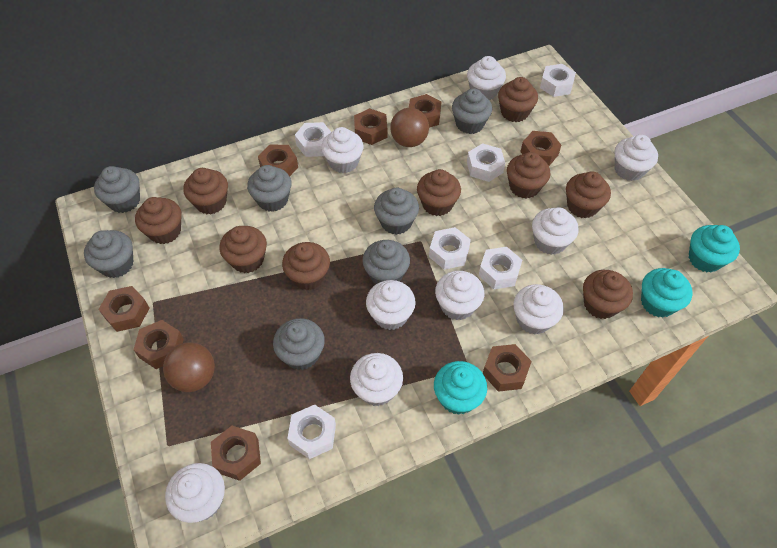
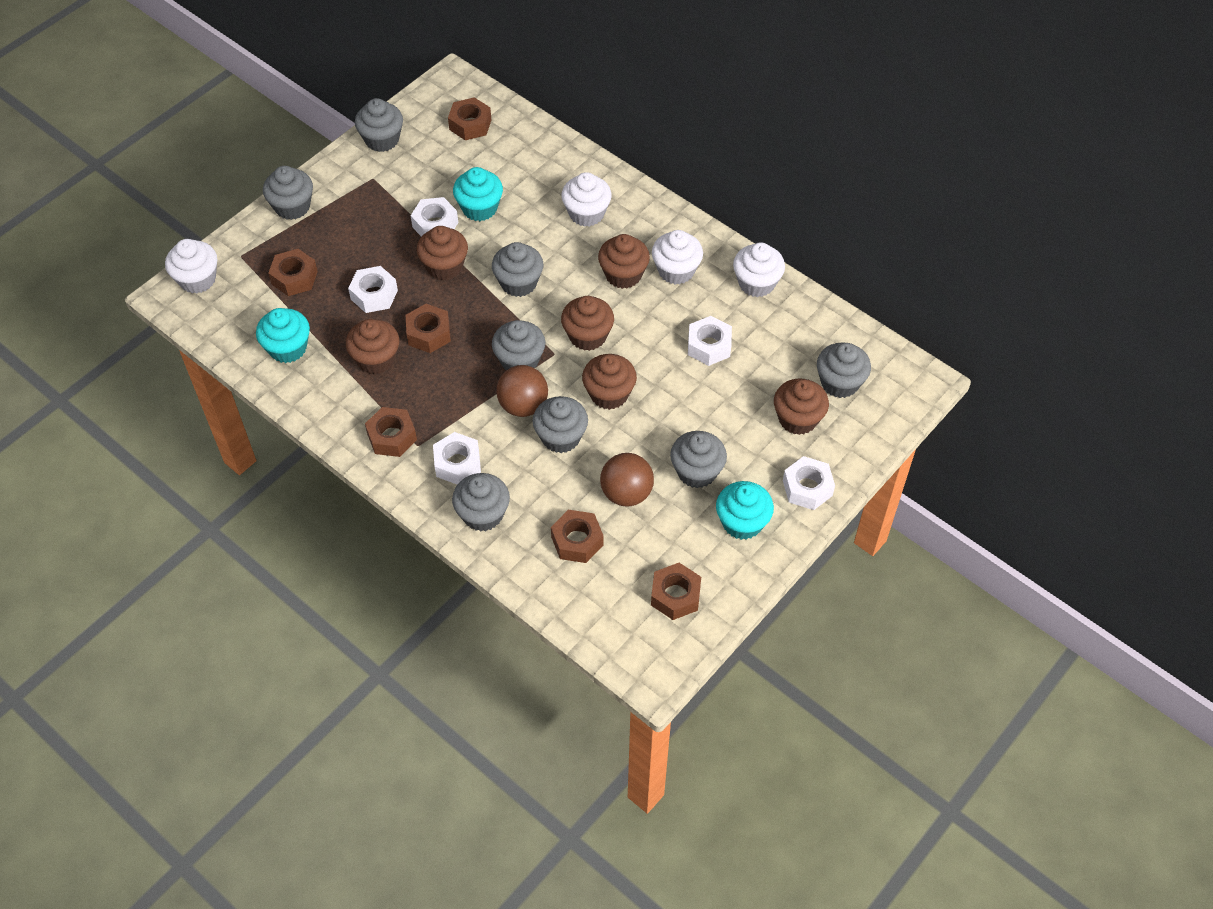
brown cupcake: 9 -> 6
brown nut: 8 -> 6
grey cupcake: 7 -> 8
white cupcake: 9 -> 4
white nut: 6 -> 5

